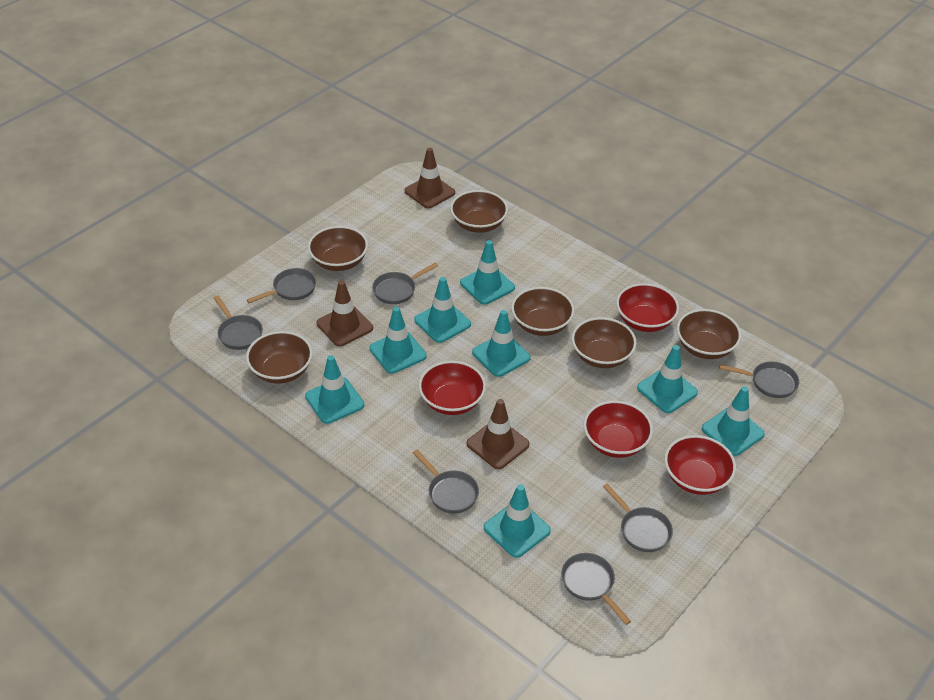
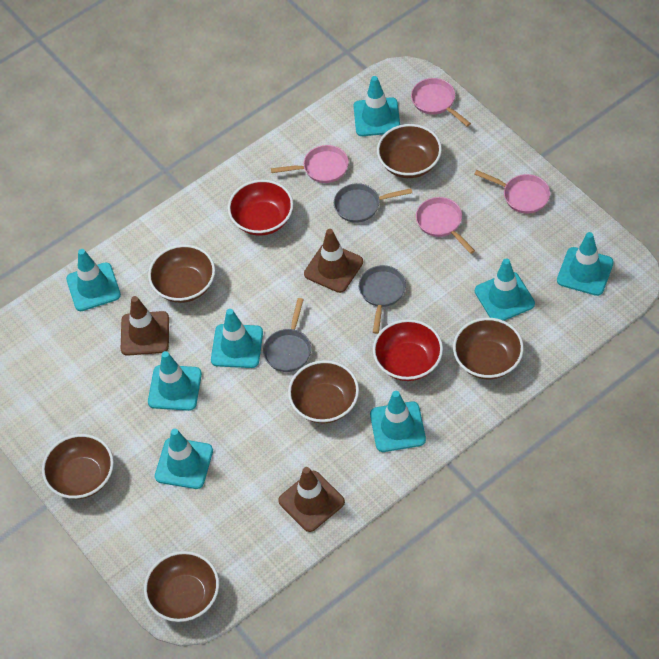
grey pan: 7 -> 3
pink pan: 0 -> 4
red bowl: 4 -> 2

